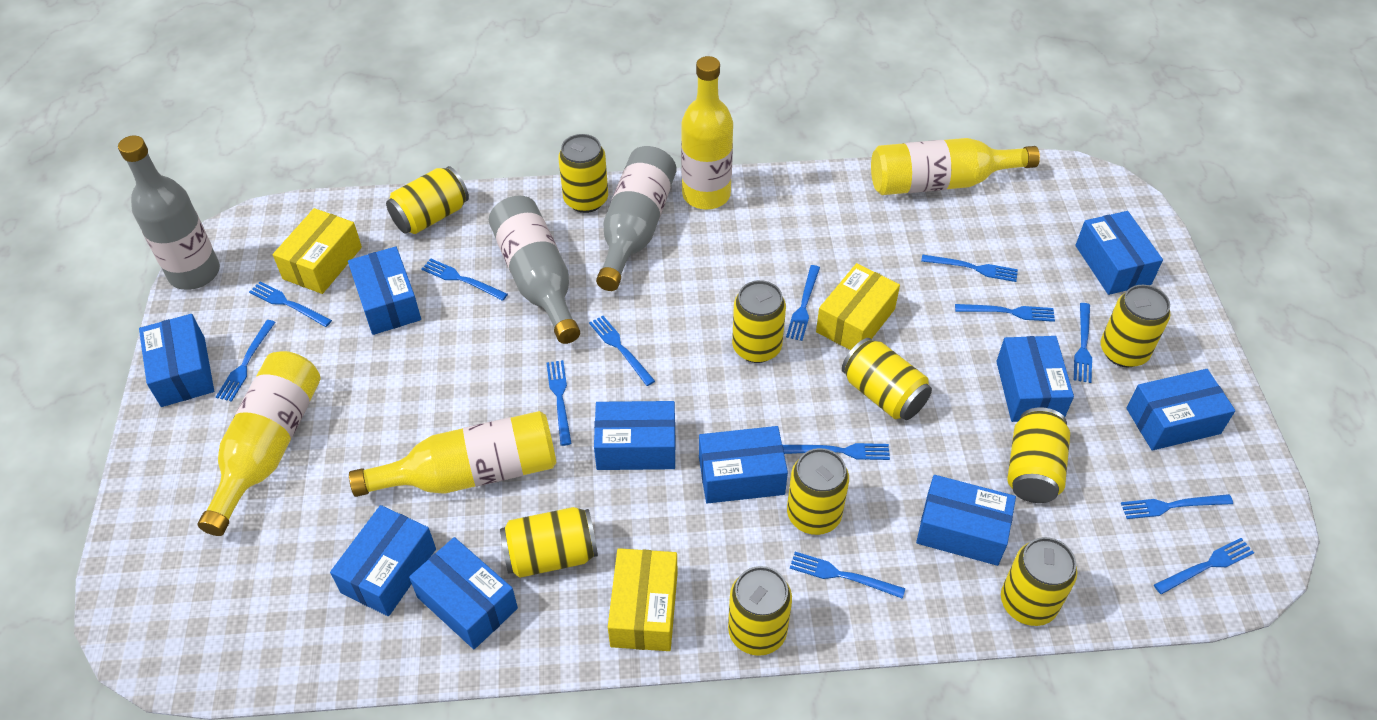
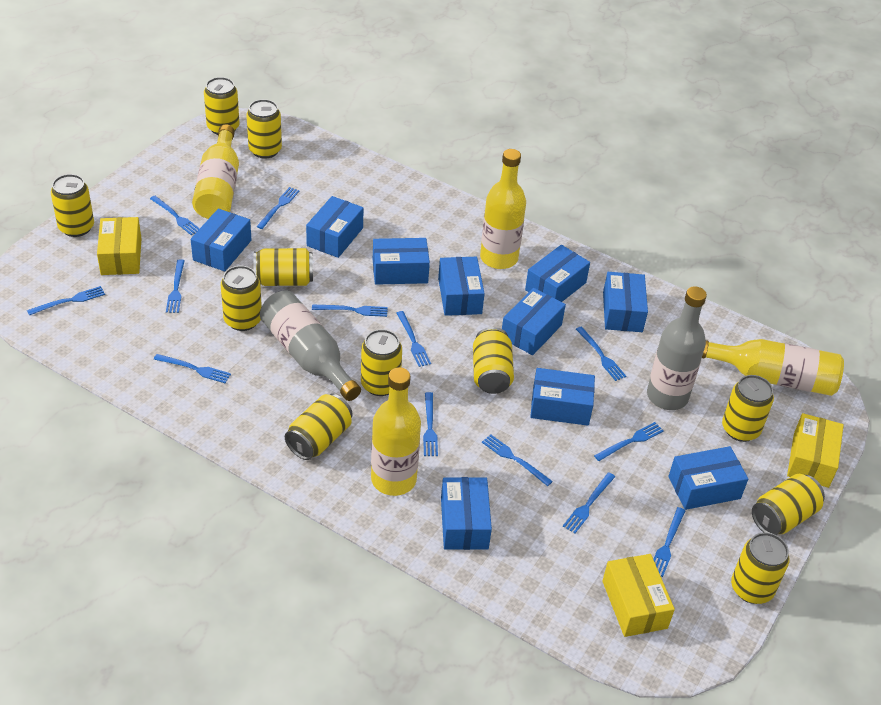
grey bottle: 3 -> 2
yellow can: 10 -> 11

